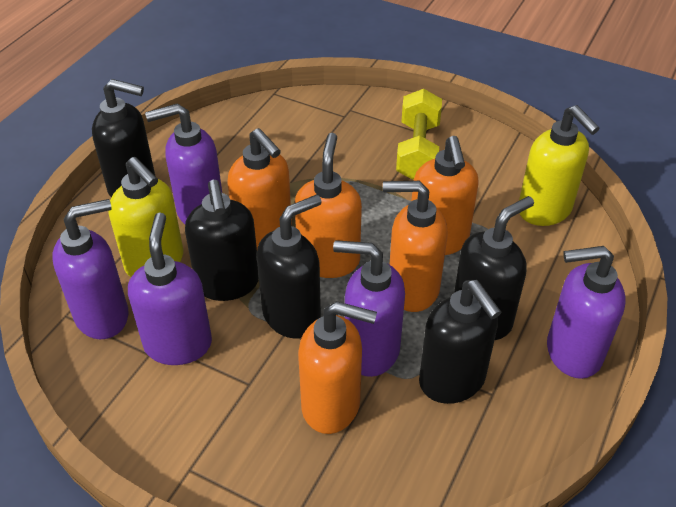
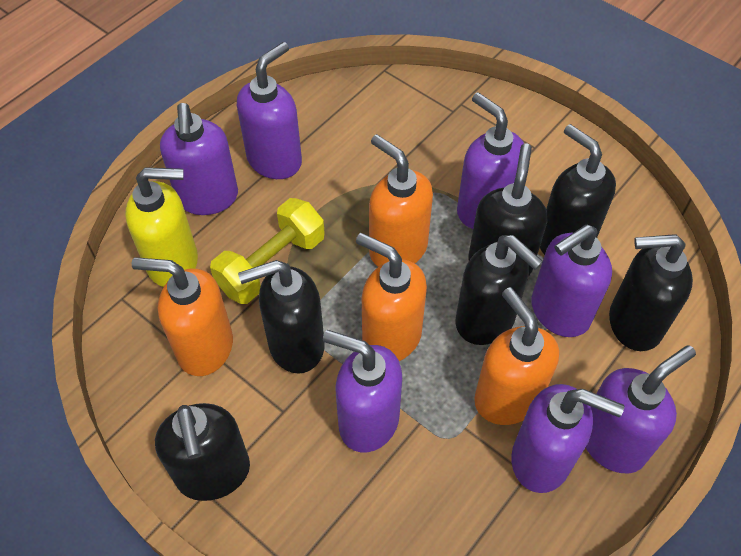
black soap dispenser: 5 -> 6
orange soap dispenser: 5 -> 4
purple soap dispenser: 5 -> 7
yellow soap dispenser: 2 -> 1

